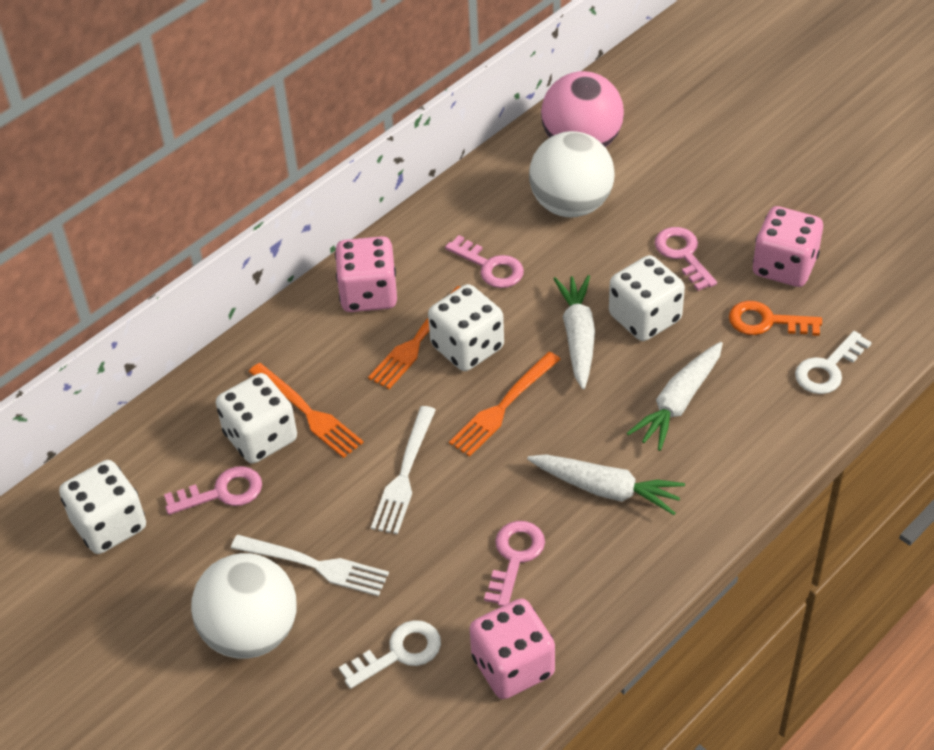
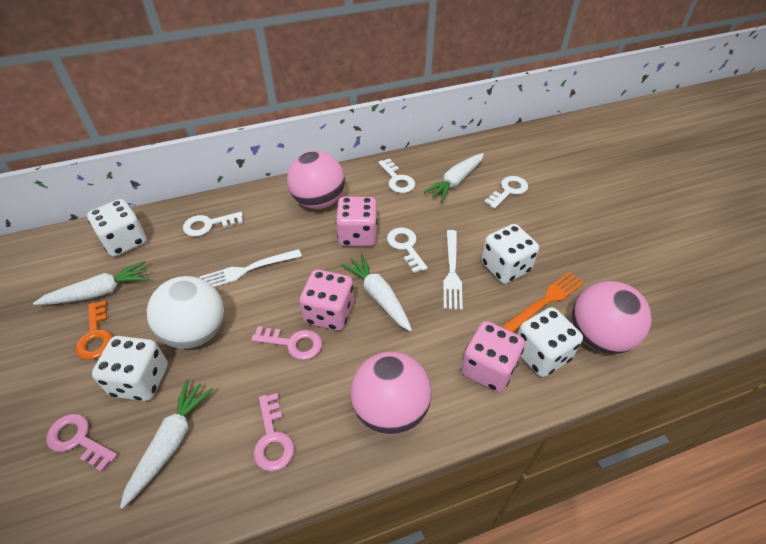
orange fork: 3 -> 1
pink ball: 1 -> 3
pink key: 4 -> 3
white ball: 2 -> 1
white carrot: 3 -> 4
white key: 2 -> 4

